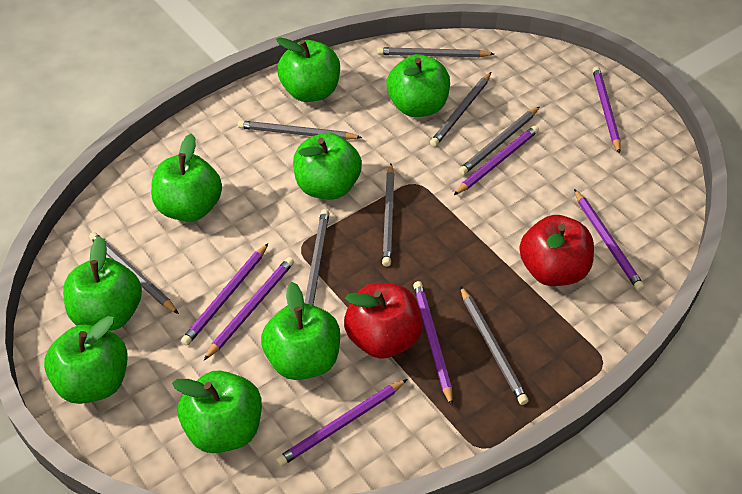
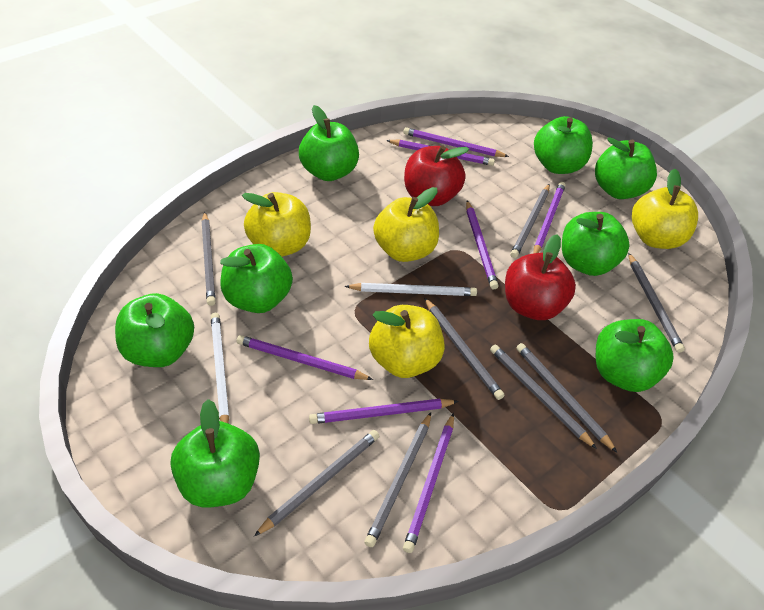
white pencil: 0 -> 2
yellow apple: 0 -> 4

